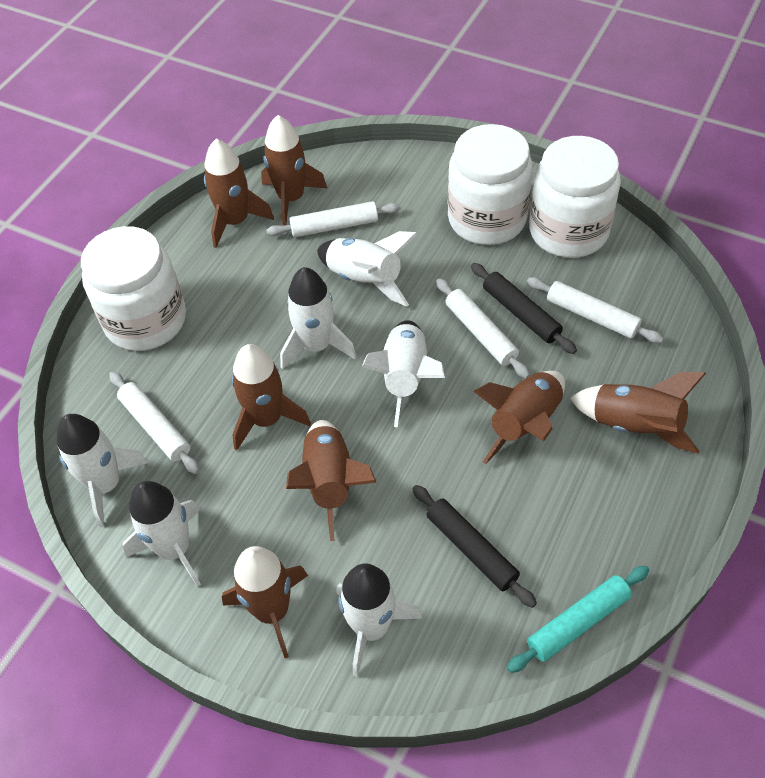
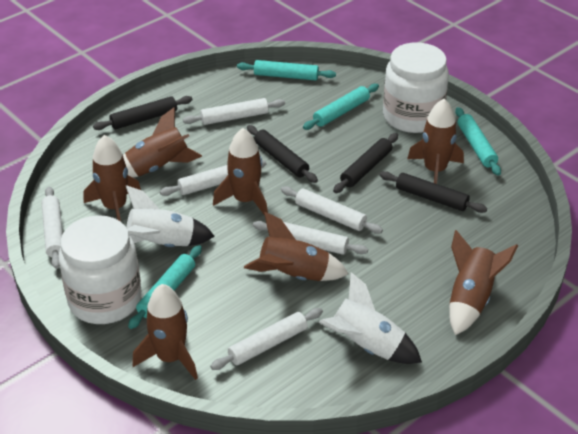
black rolling pin: 2 -> 4
turquoise rolling pin: 1 -> 4
white jar: 3 -> 2
white rocket: 6 -> 2
white rolling pin: 4 -> 6

